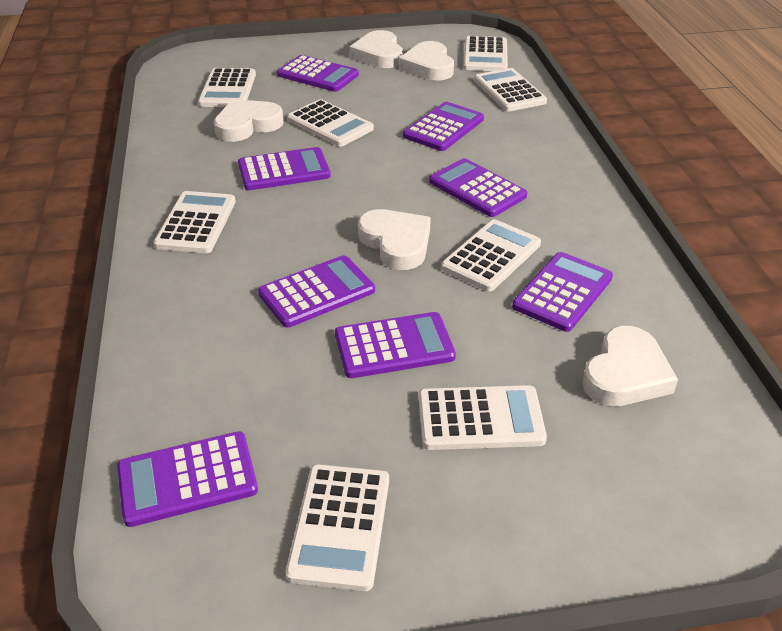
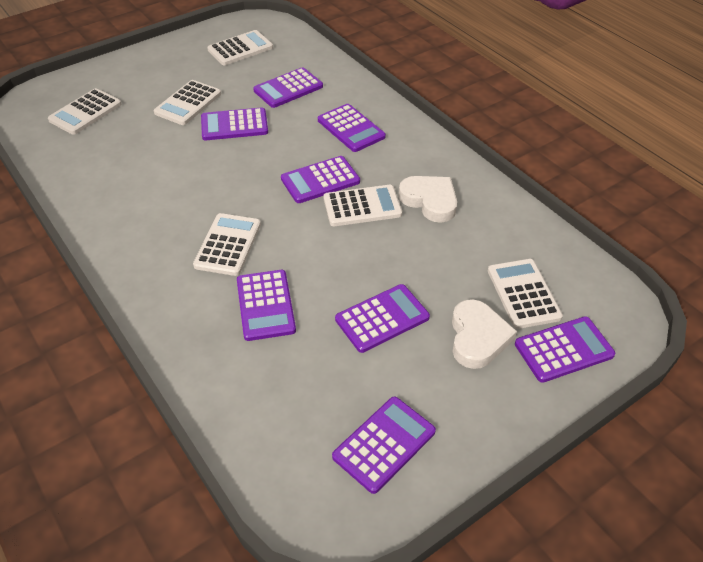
white calculator: 8 -> 6
white heart: 5 -> 2

